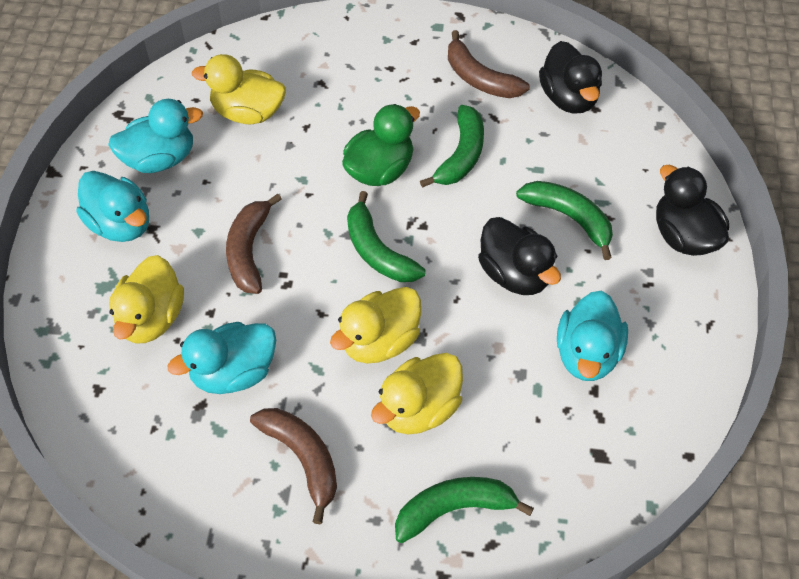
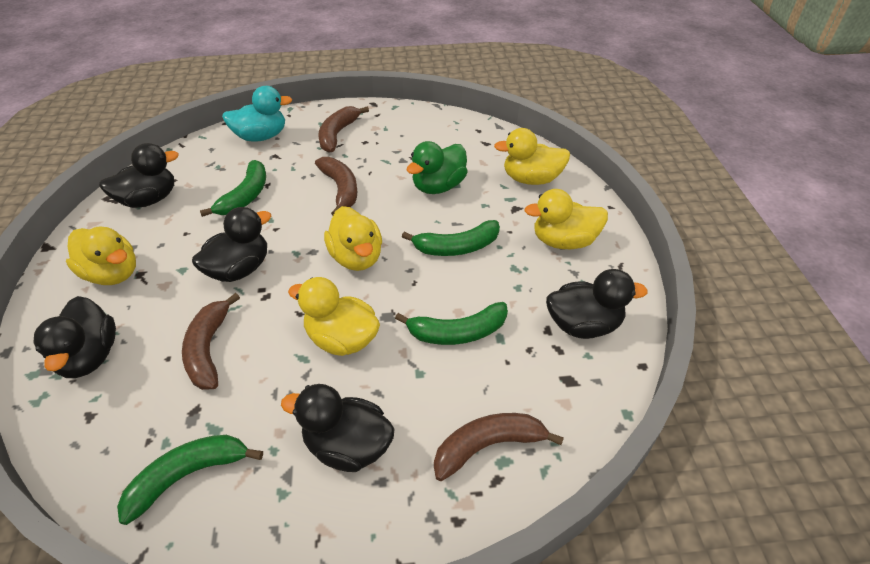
black duck: 3 -> 5
brown banana: 3 -> 4
turquoise duck: 4 -> 1
yellow duck: 4 -> 5

